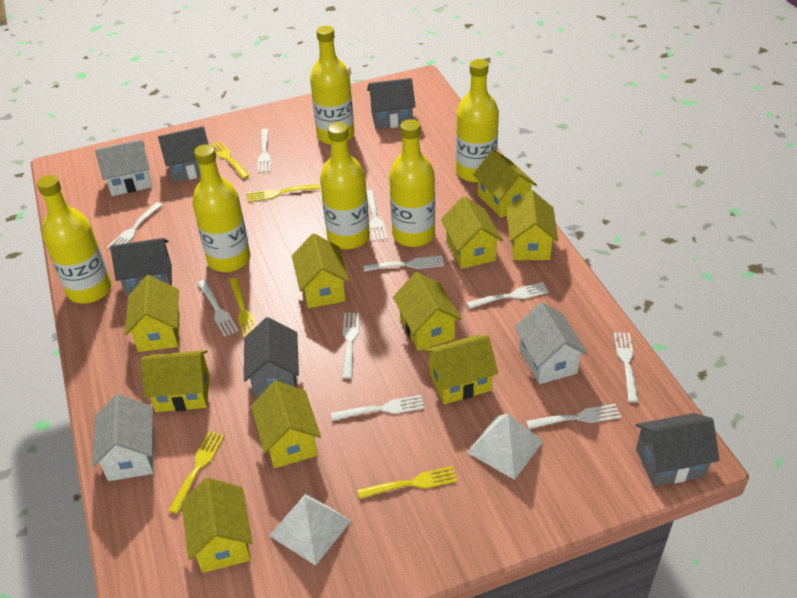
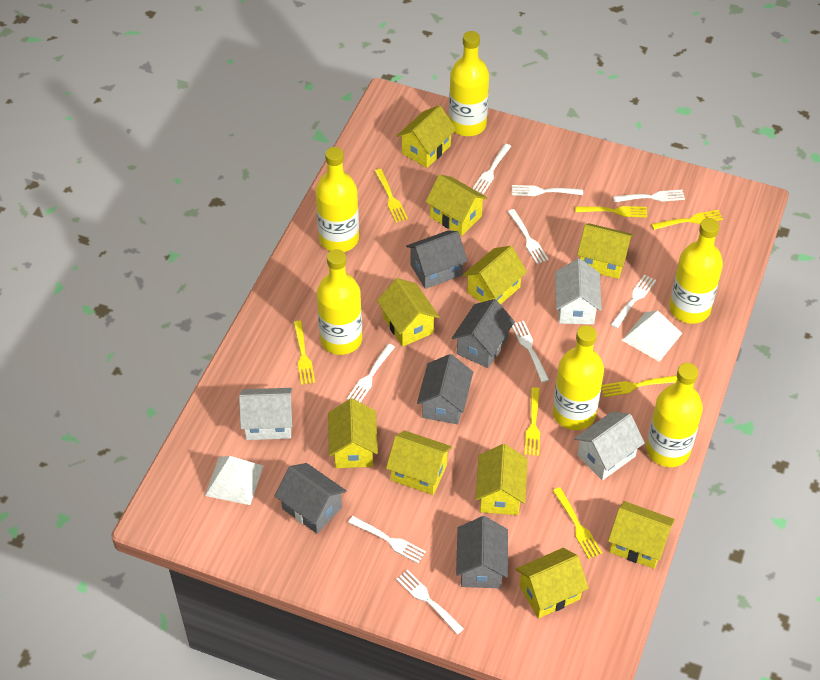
white fork: 10 -> 9
yellow fork: 5 -> 7

